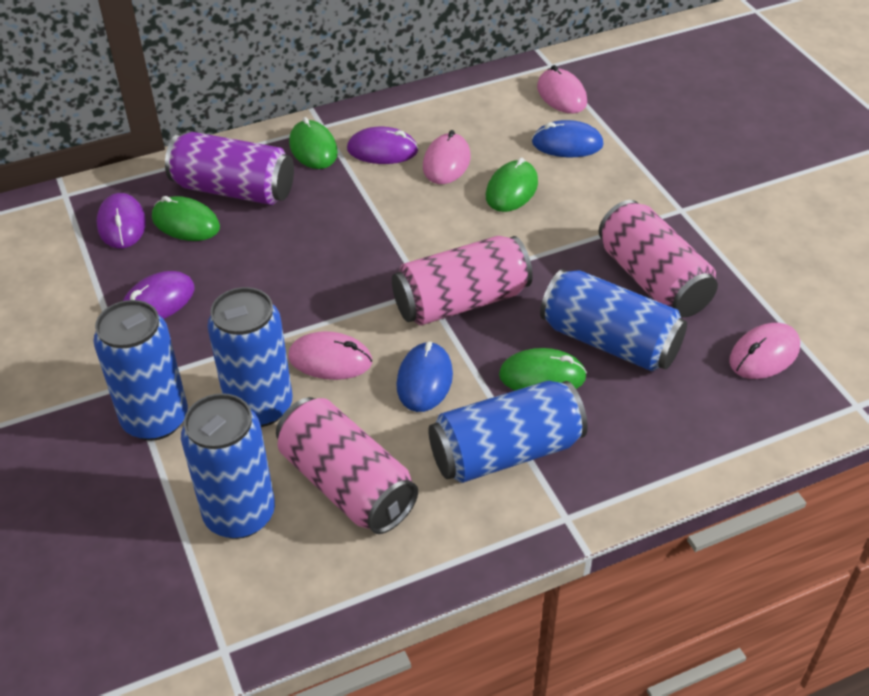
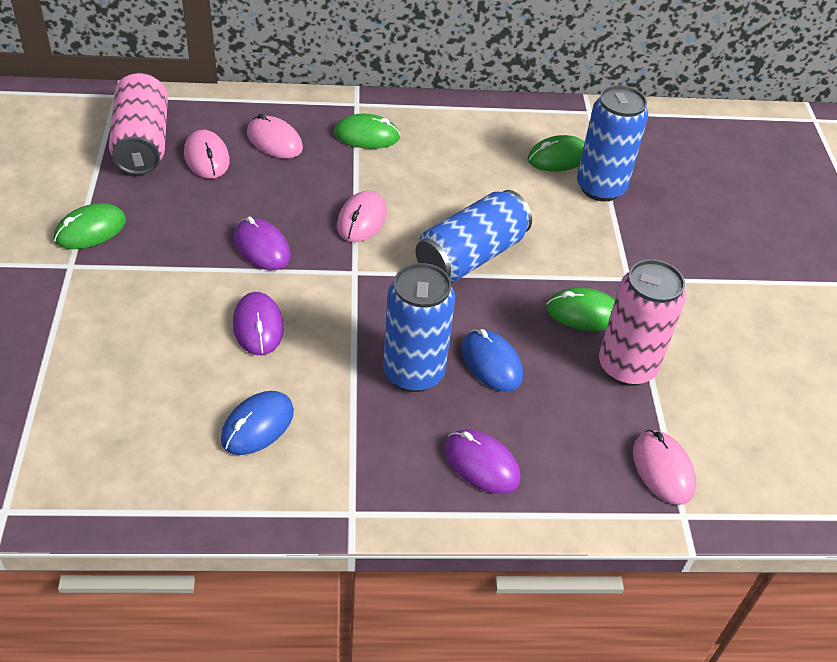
blue can: 5 -> 3
pink can: 3 -> 2
purple can: 1 -> 0

